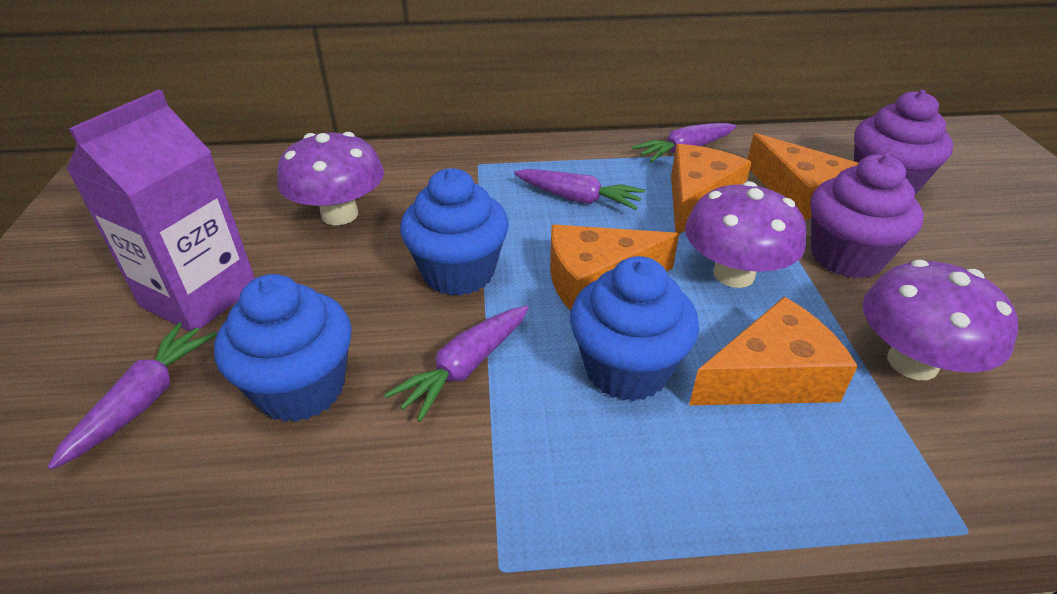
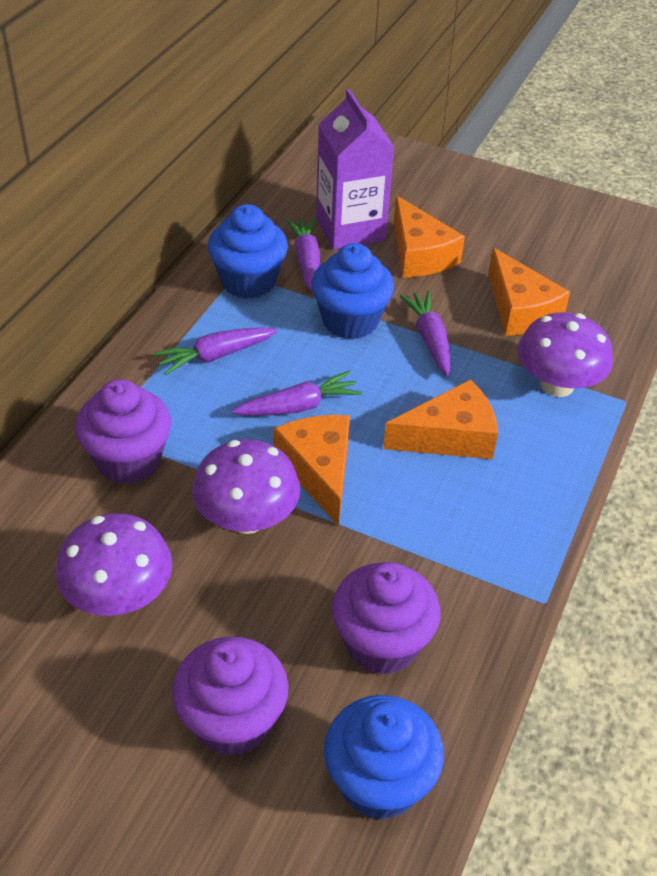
purple cupcake: 2 -> 3

